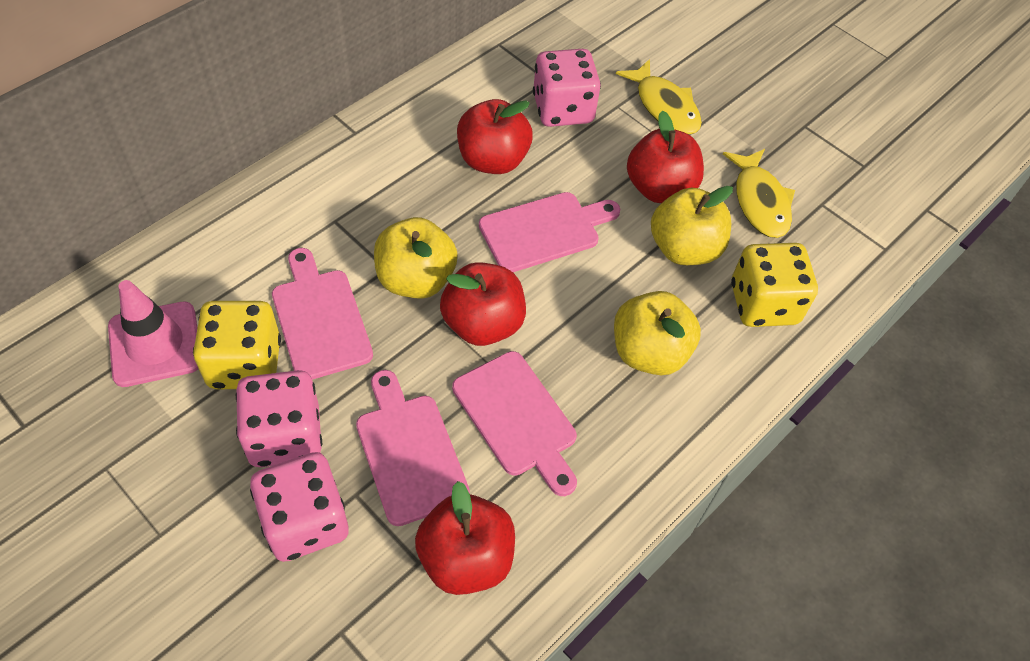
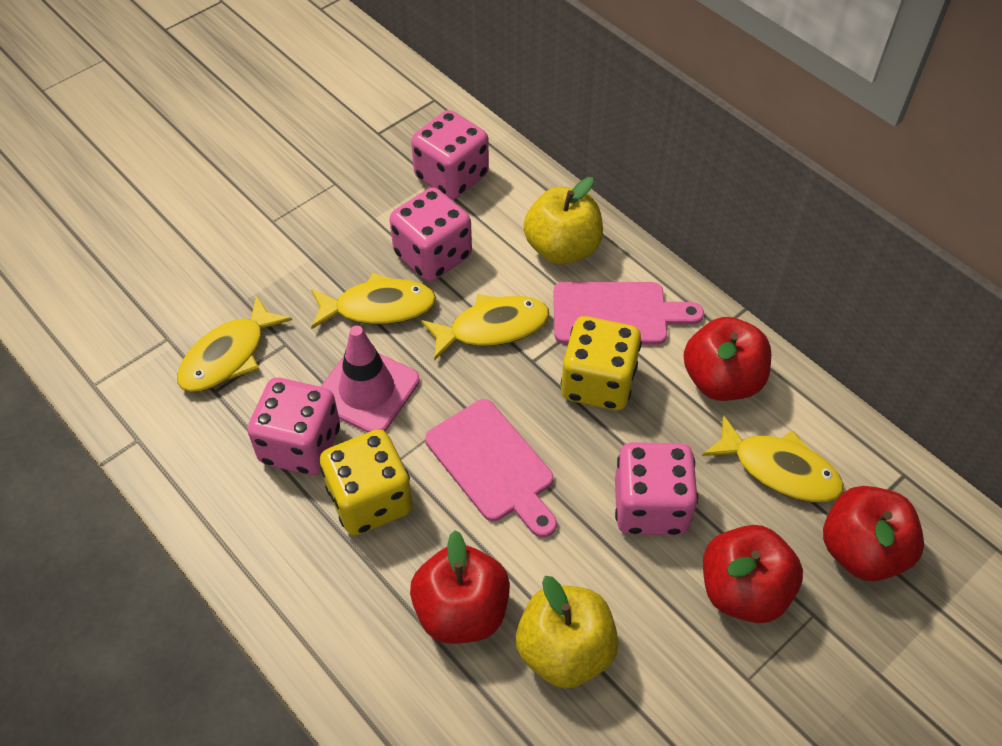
pink cutting board: 4 -> 2
pink dice: 3 -> 4
yellow apple: 3 -> 2
yellow fish: 2 -> 4

